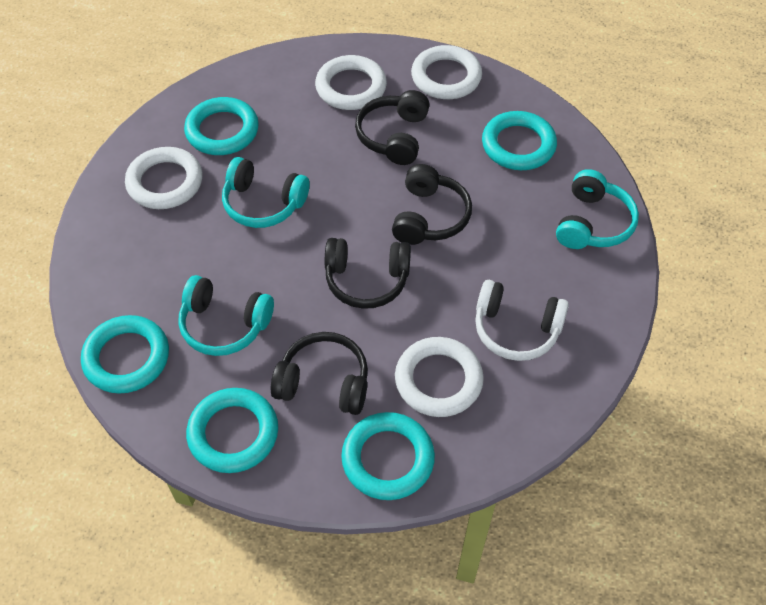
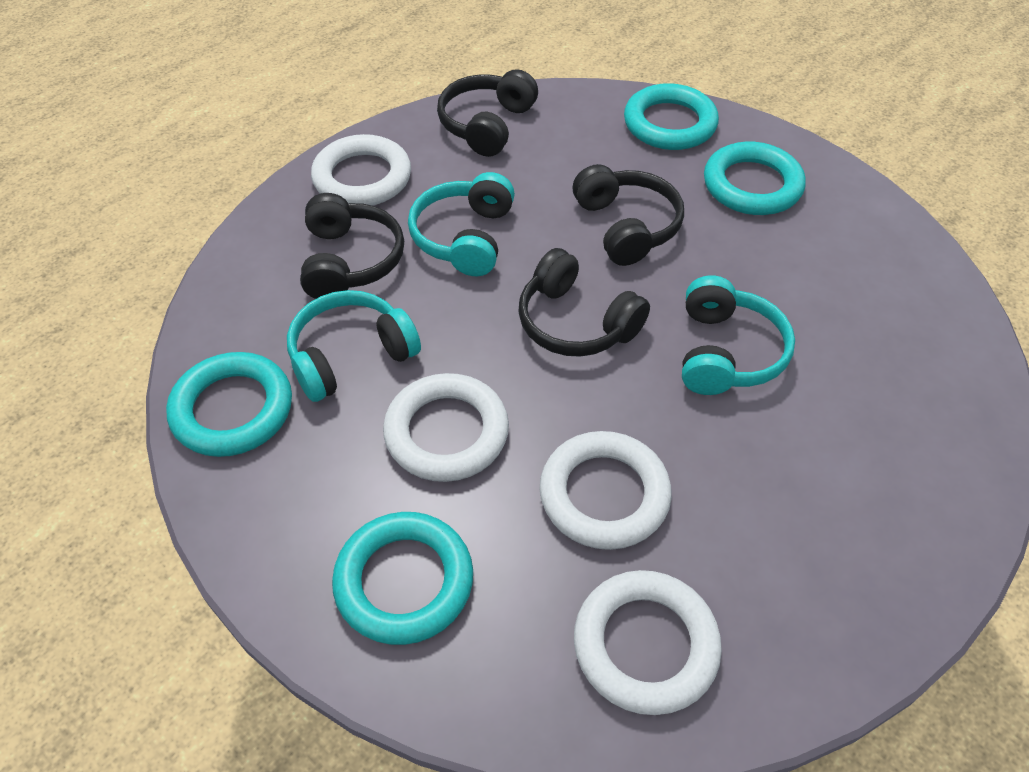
turquoise ring: 5 -> 4
white headphones: 1 -> 0

